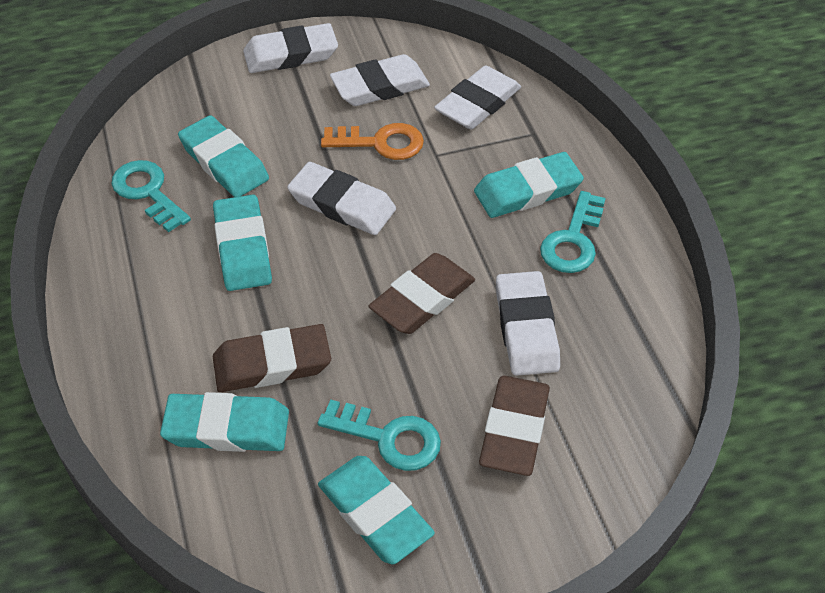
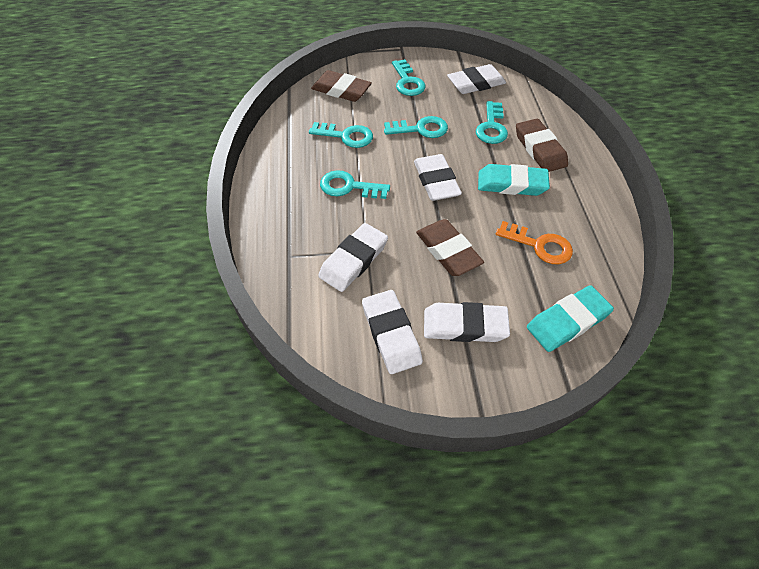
turquoise eraser: 5 -> 2
turquoise key: 3 -> 5

